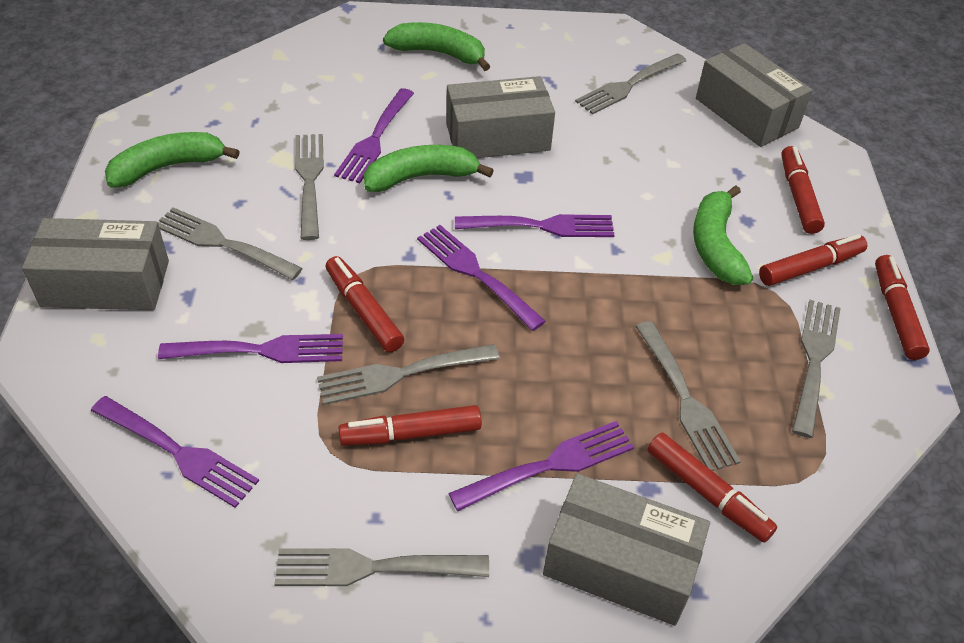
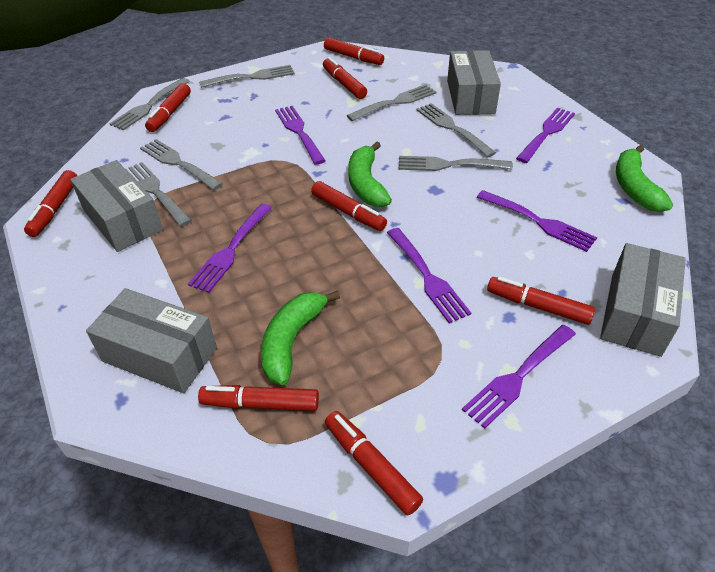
green banana: 4 -> 3
red marker: 6 -> 8

